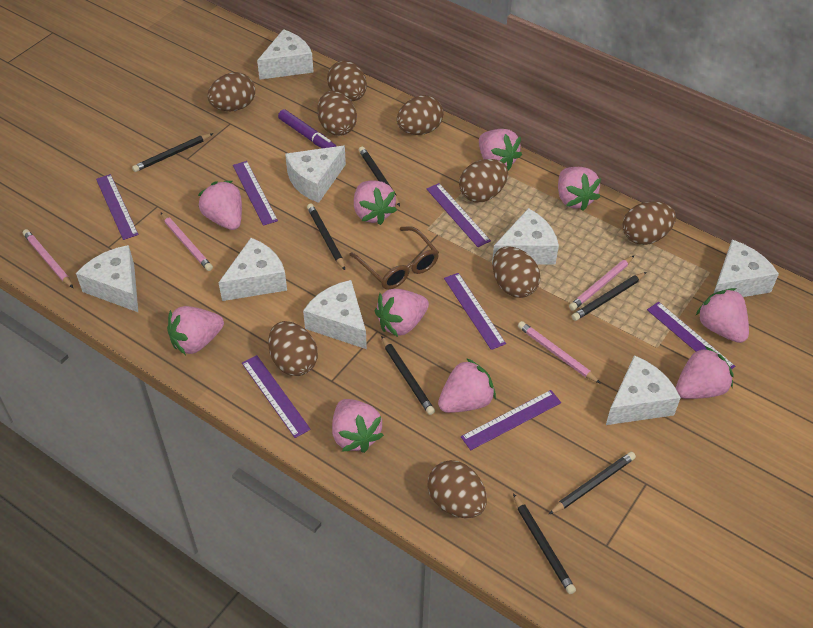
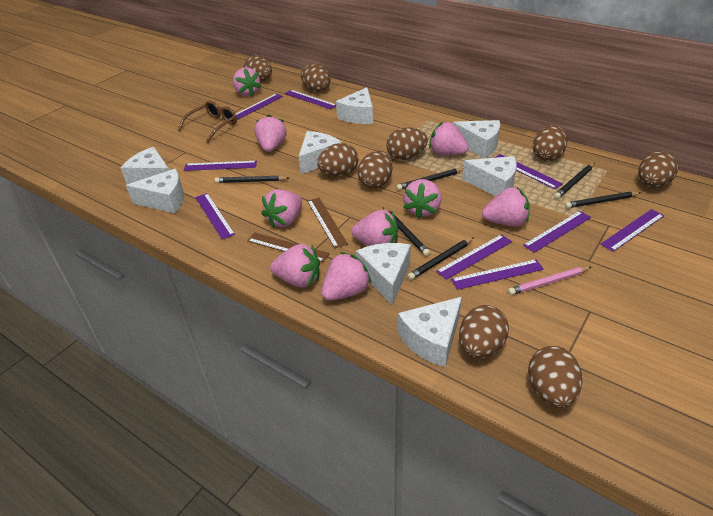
black pencil: 7 -> 6
brown ruler: 0 -> 2
pink pencil: 4 -> 1
pink strawberry: 10 -> 9
purple marker: 1 -> 0
purple ruler: 7 -> 9

